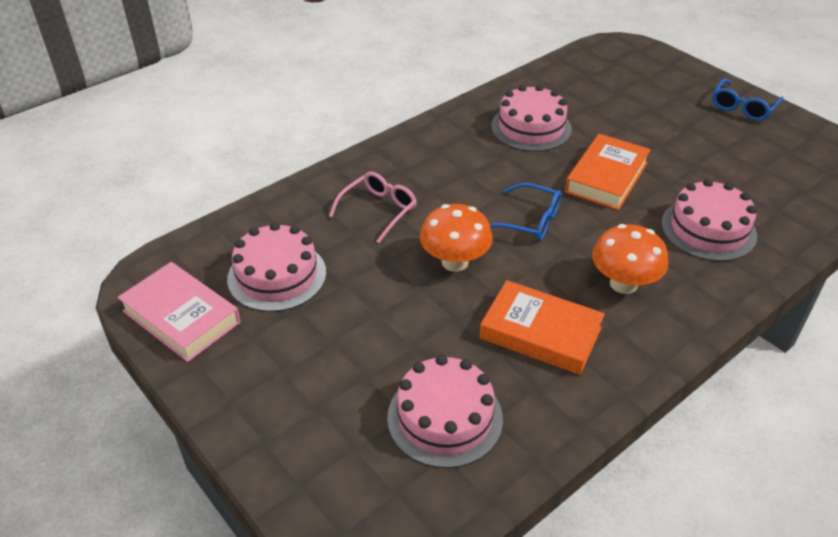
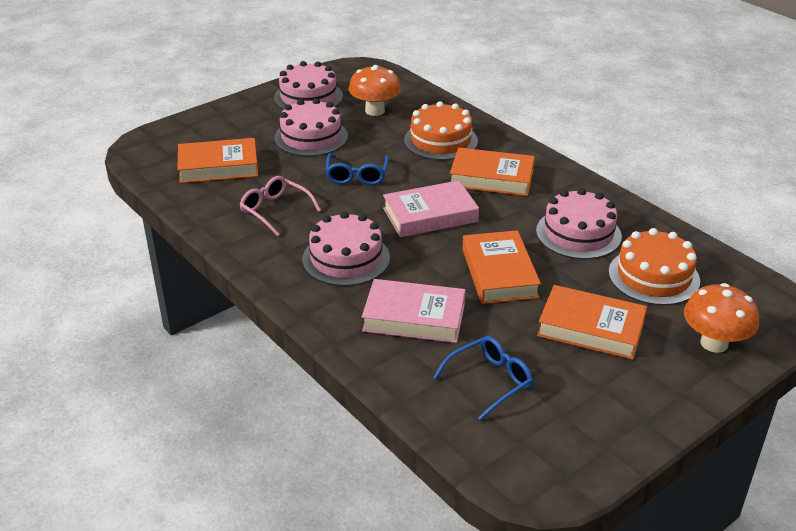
orange book: 2 -> 4
orange cake: 0 -> 2
pink book: 1 -> 2

